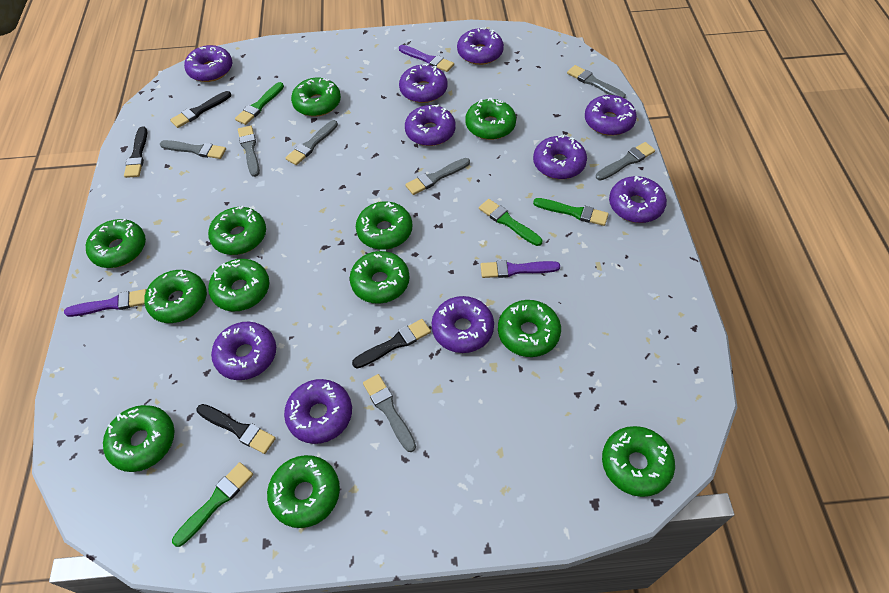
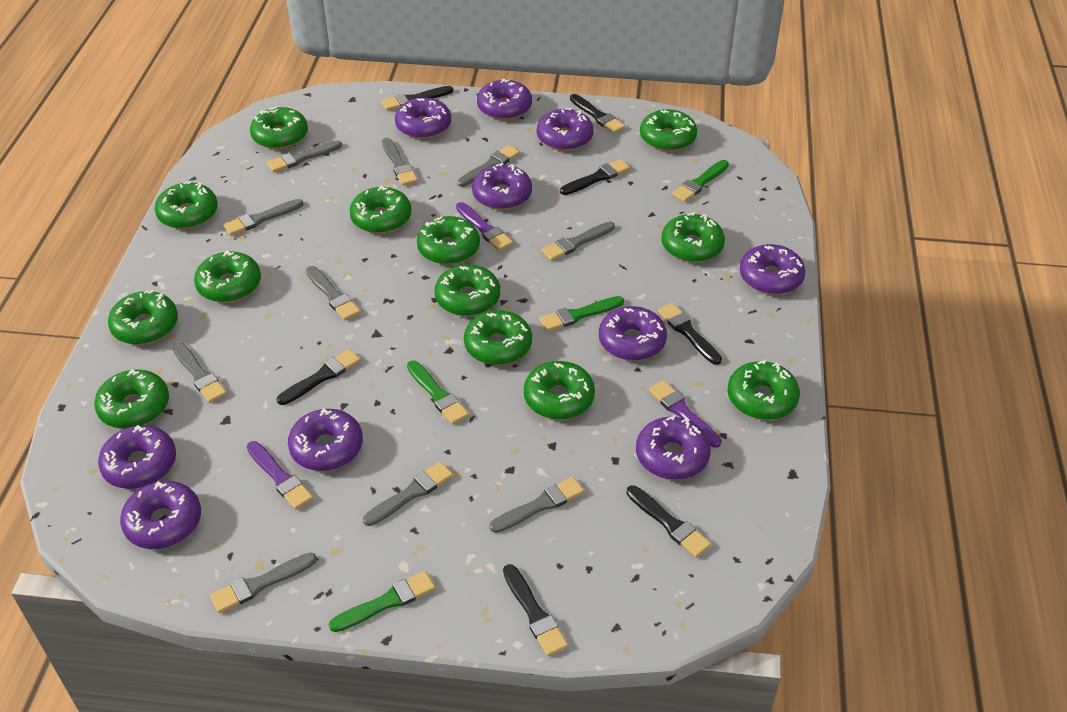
black brush: 4 -> 7
green donut: 12 -> 13
grey brush: 7 -> 10

